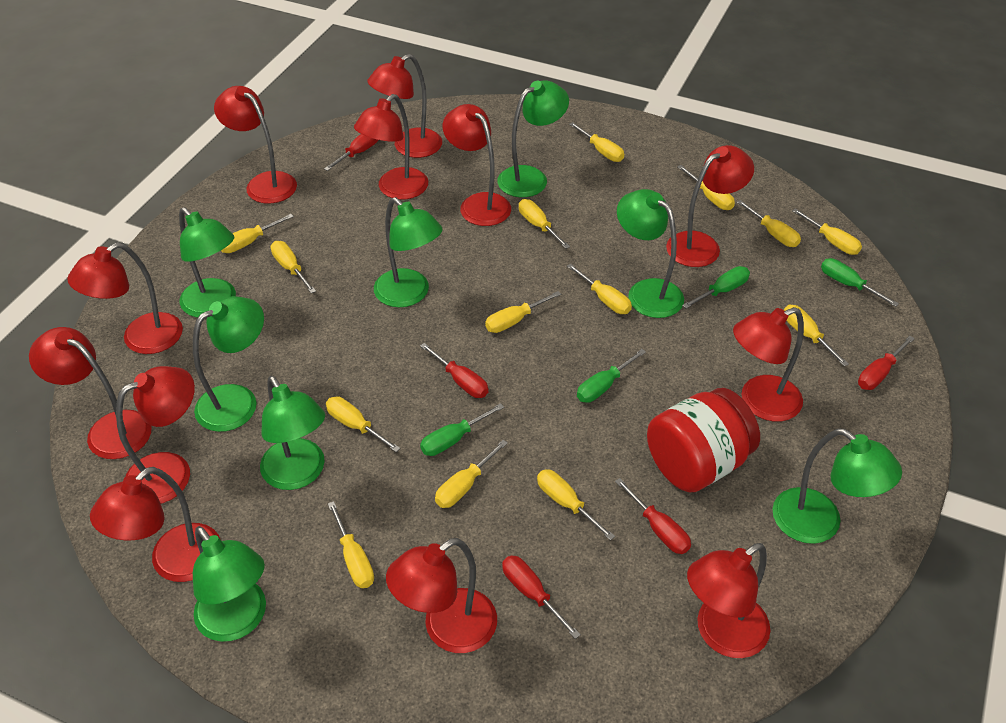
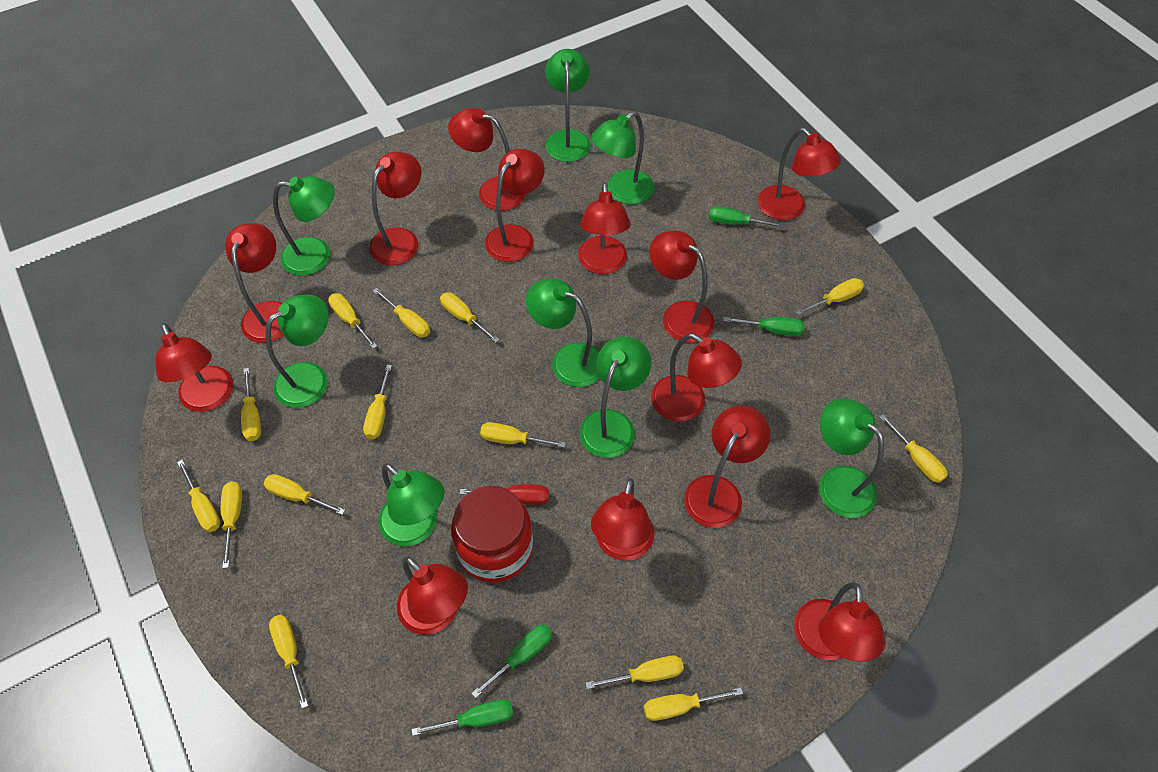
red lamp: 12 -> 13
red screwdriver: 5 -> 1

